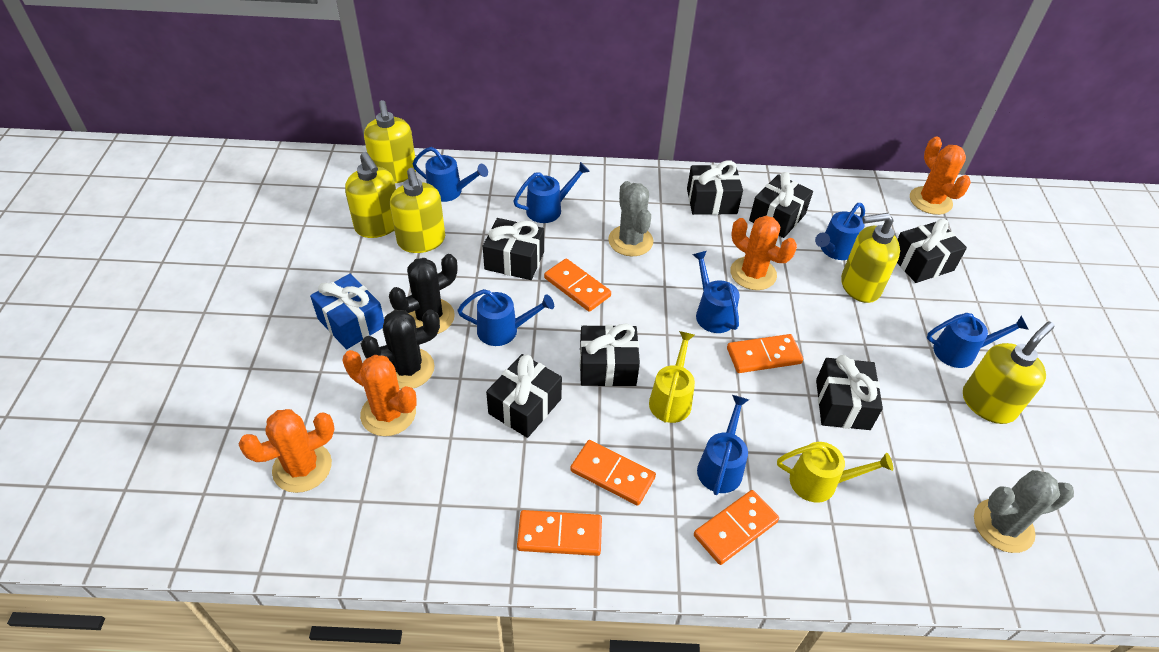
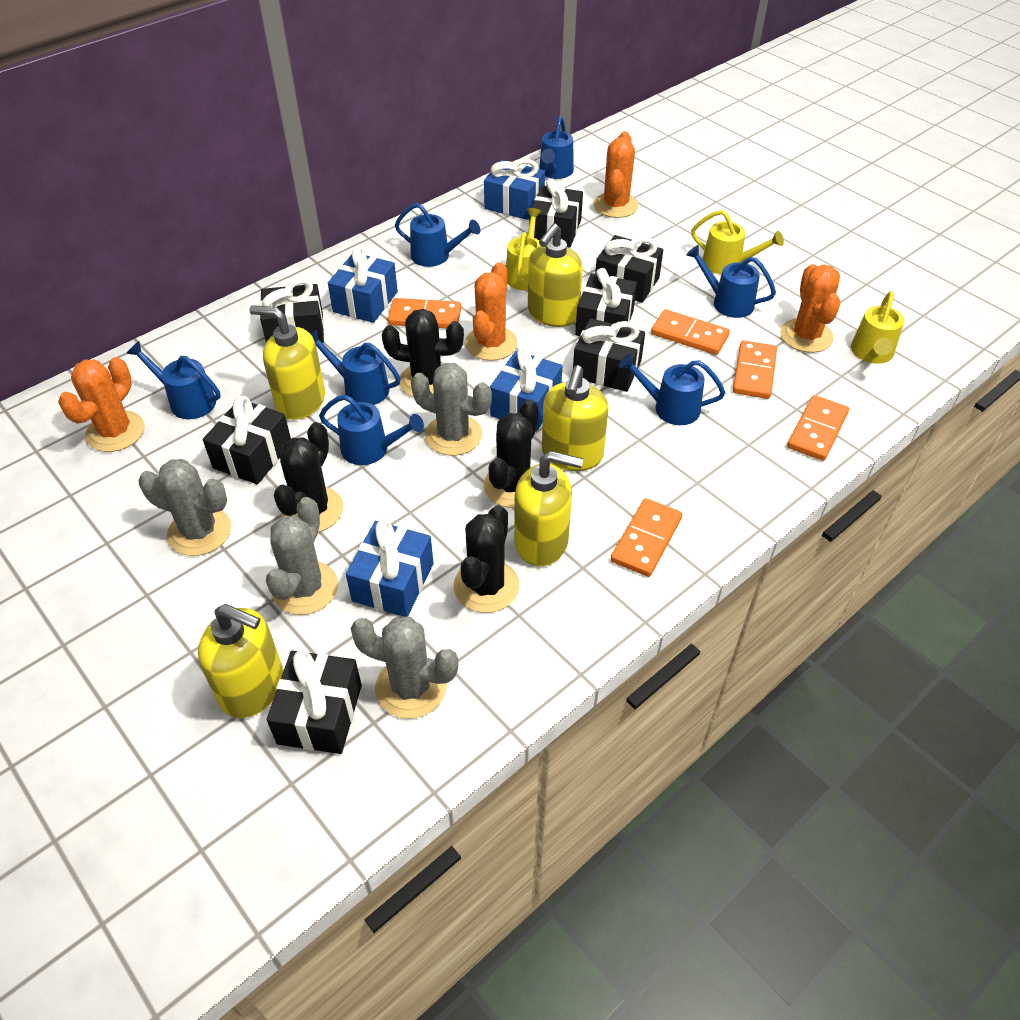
black cactus: 2 -> 4
blue gift: 1 -> 4
grey cactus: 2 -> 4
yellow watering can: 2 -> 3

